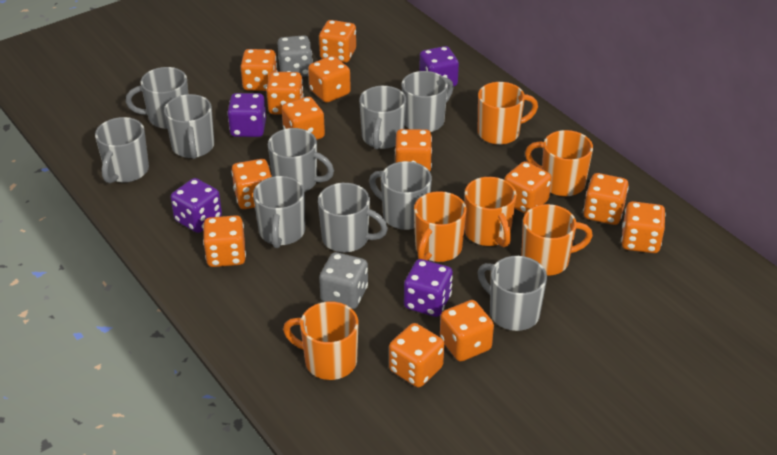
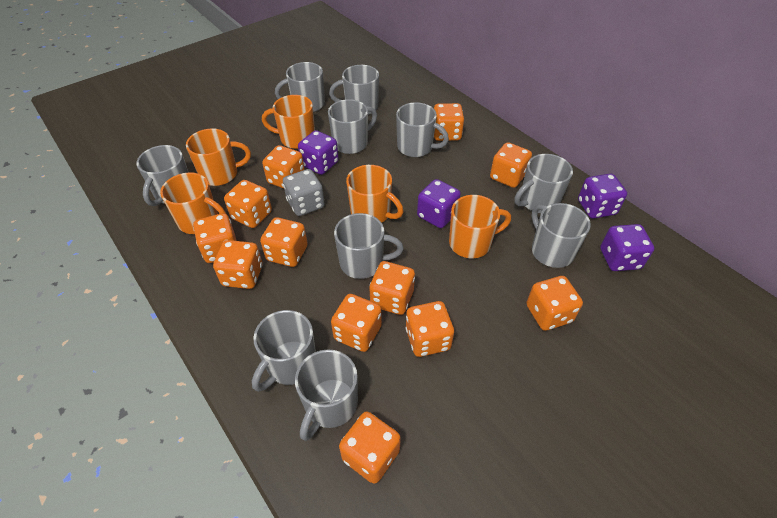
grey dice: 2 -> 1
orange dice: 13 -> 12
orange mug: 6 -> 5

